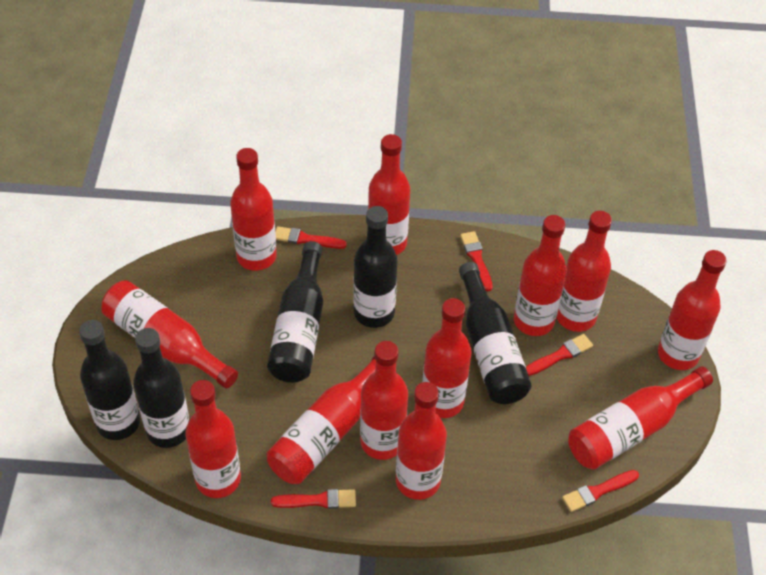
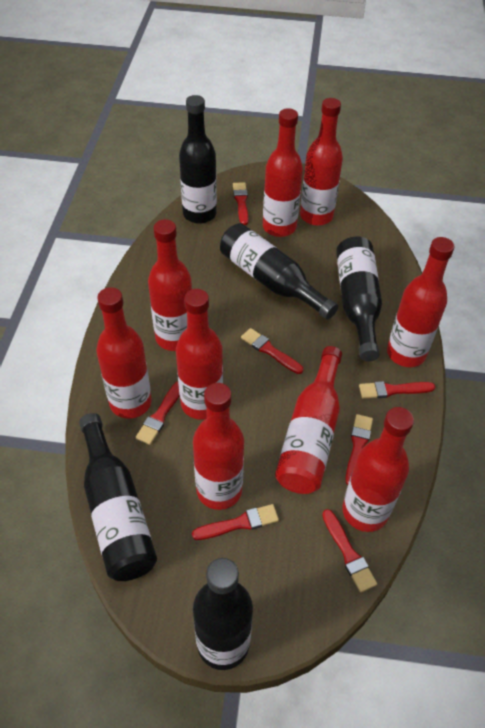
red bottle: 12 -> 9
red brush: 5 -> 7

